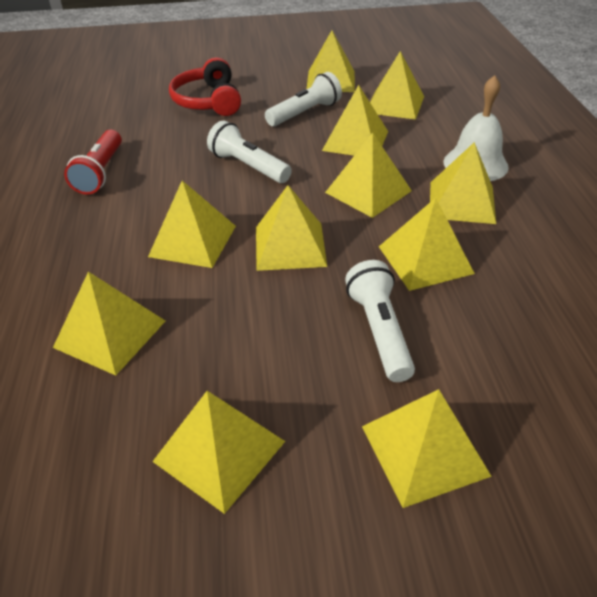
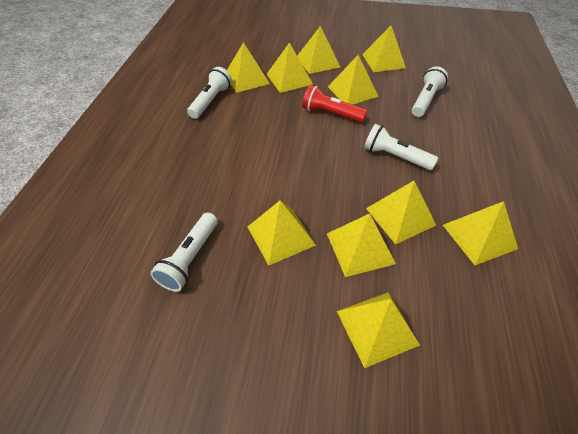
red headphones: 1 -> 0
white bell: 1 -> 0
white flashlight: 3 -> 4
yellow pyramid: 11 -> 10

